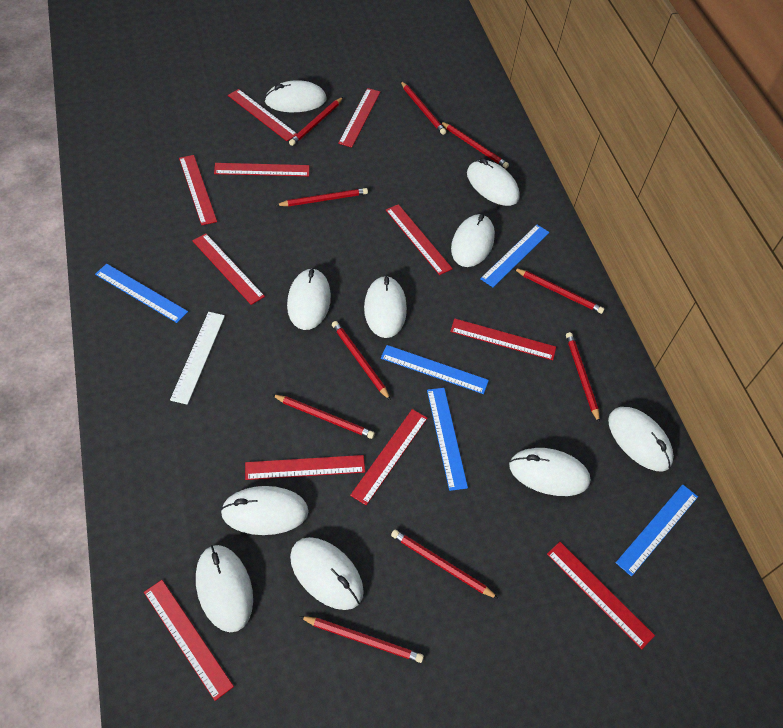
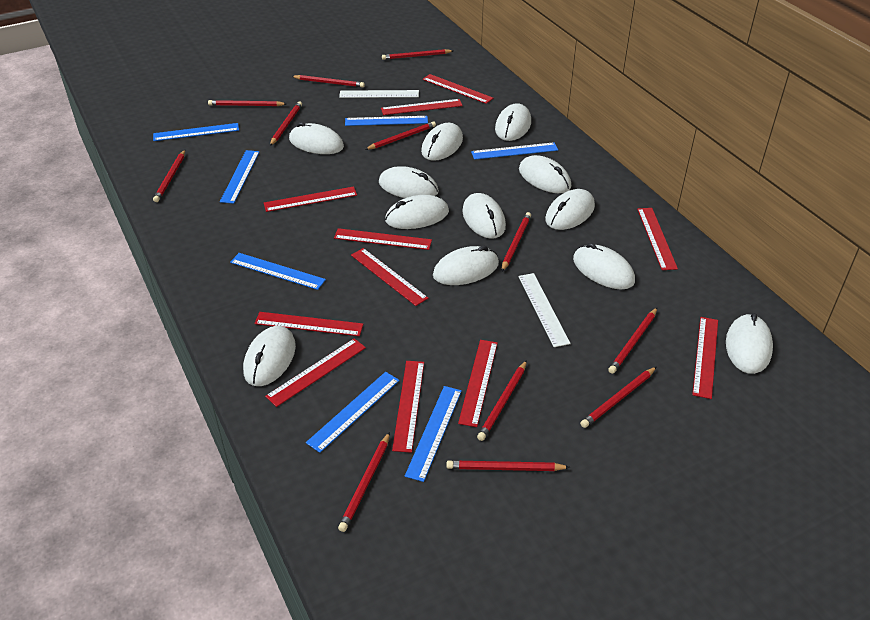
blue ruler: 5 -> 7
red pencil: 10 -> 12
white mouse: 10 -> 12
white ruler: 1 -> 2

